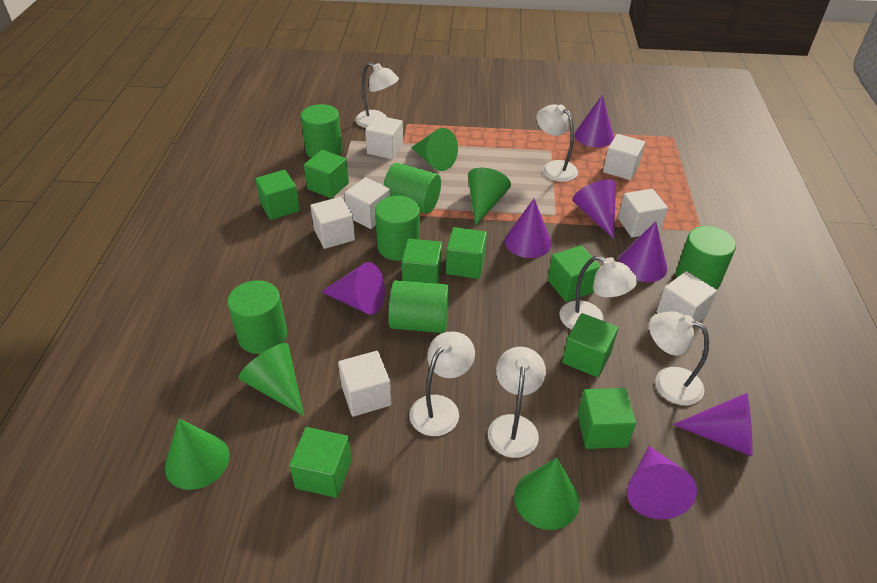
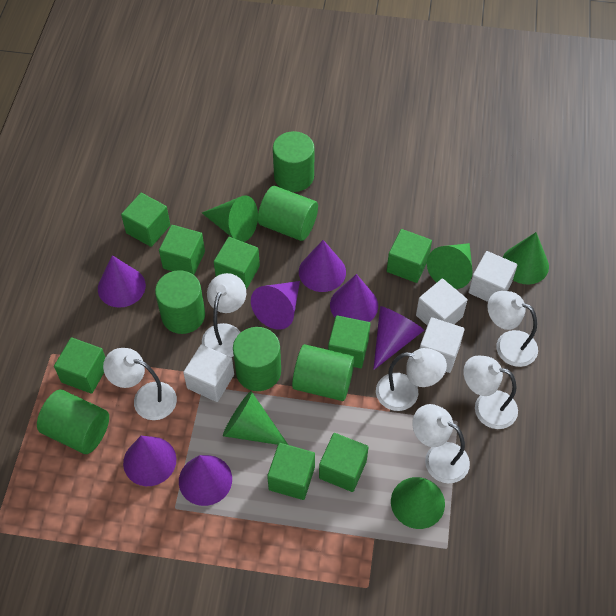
white cube: 7 -> 4

